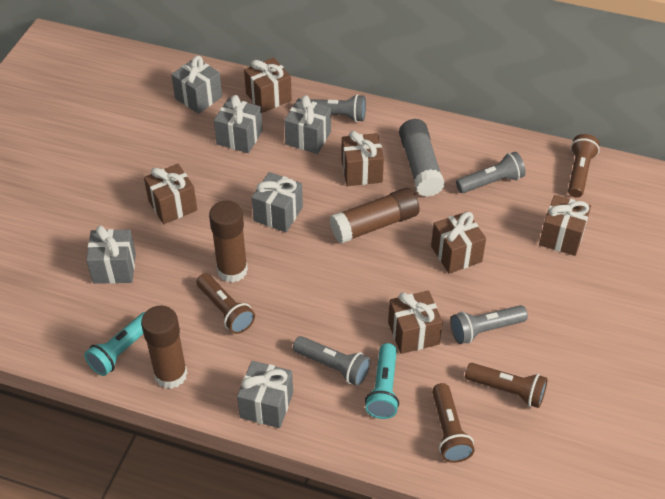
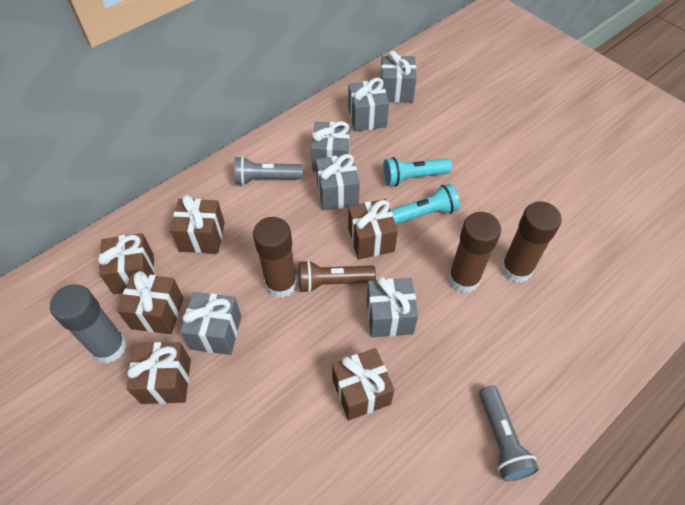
brown flashlight: 4 -> 1
grey flashlight: 4 -> 2

